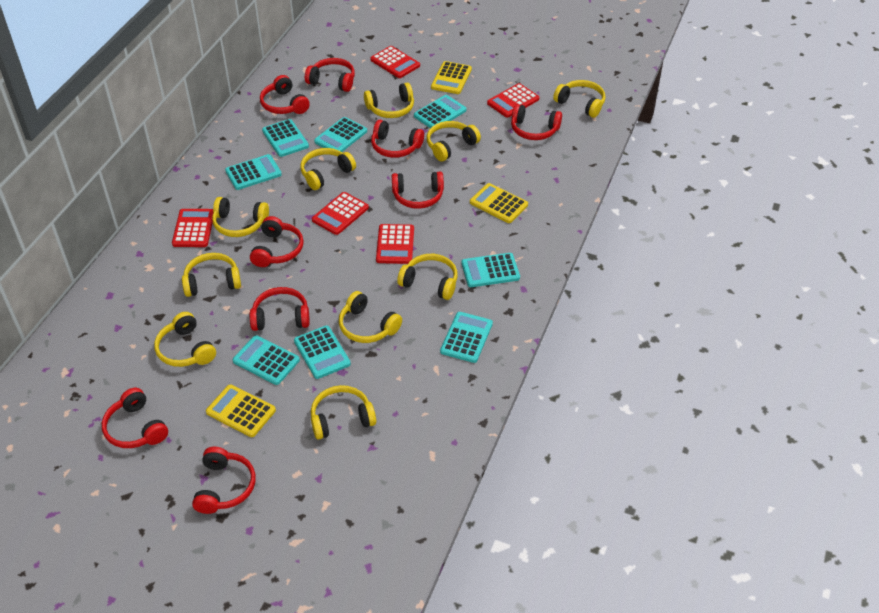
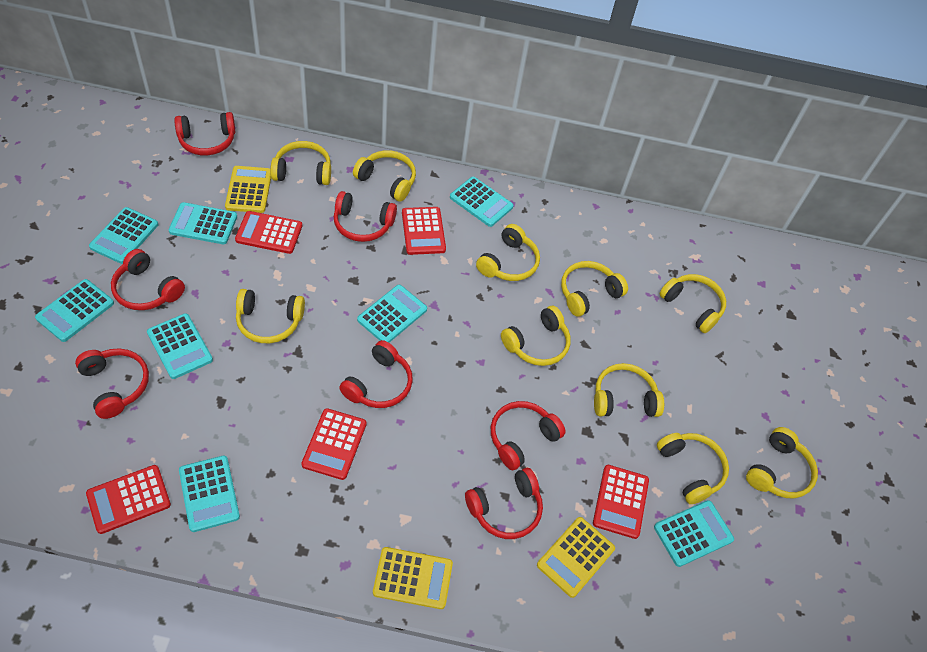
red headphones: 9 -> 7

